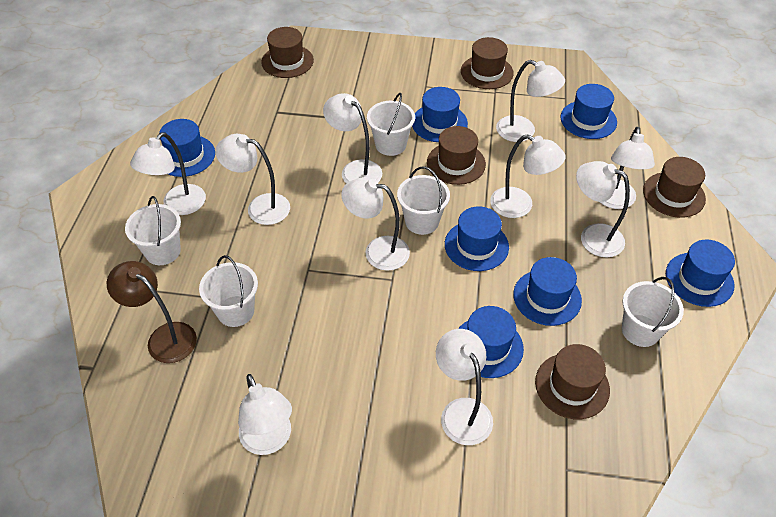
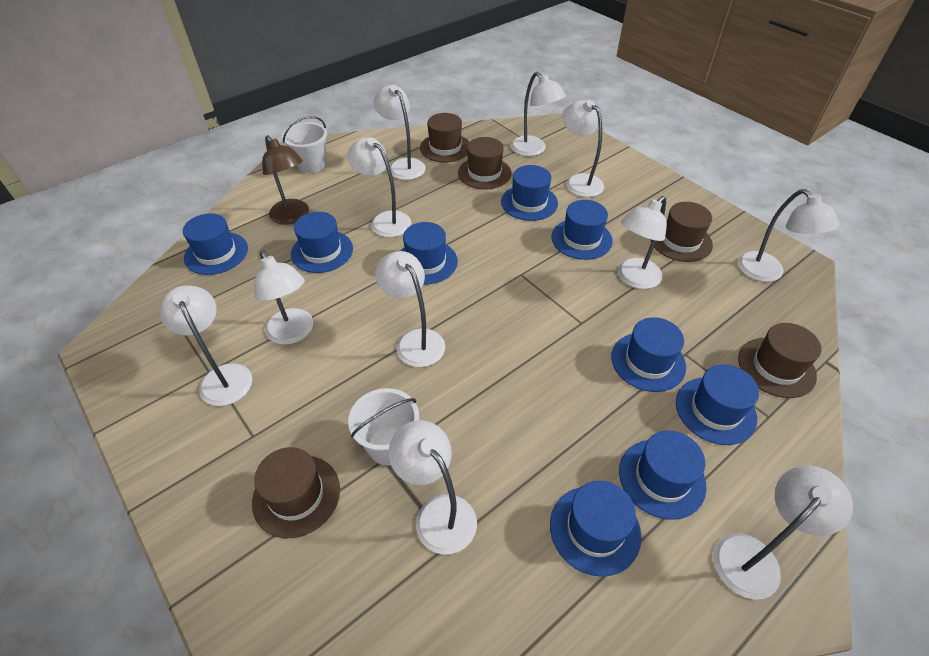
blue hat: 7 -> 9
white bucket: 5 -> 2
white lamp: 10 -> 11

